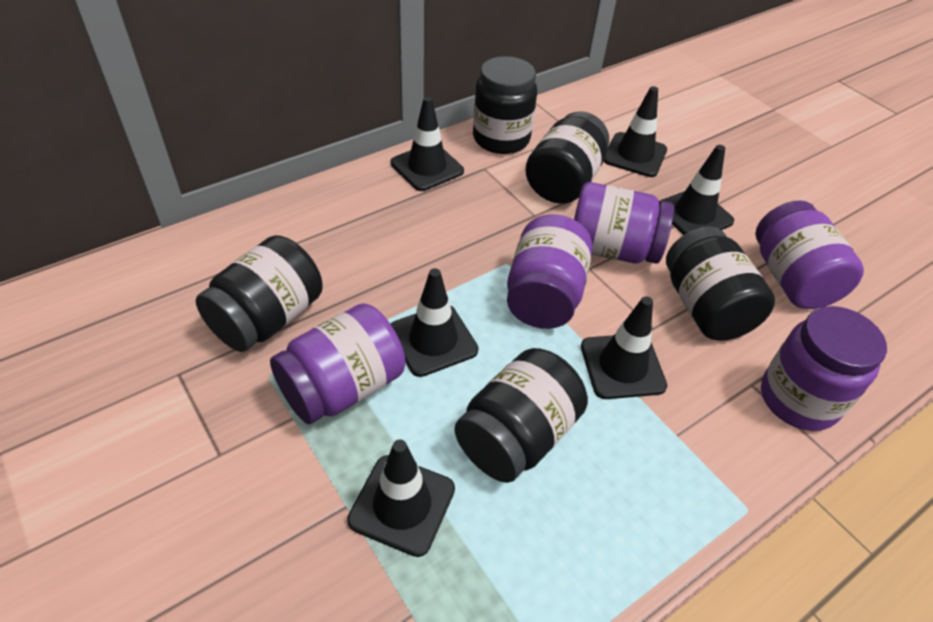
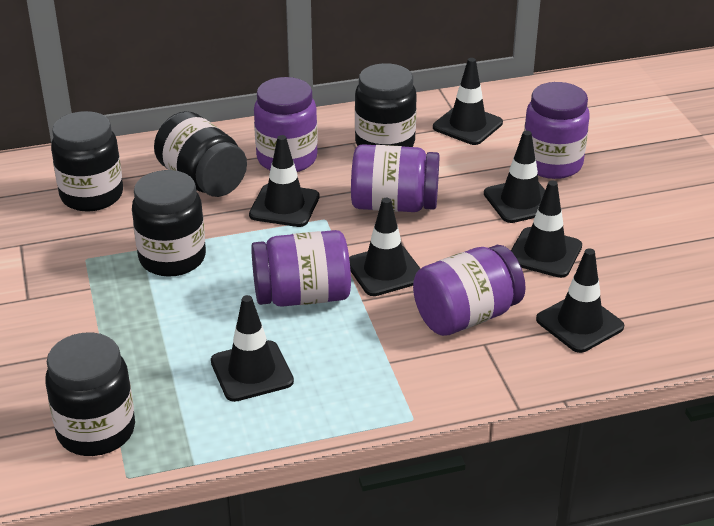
black traffic cone: 6 -> 7

